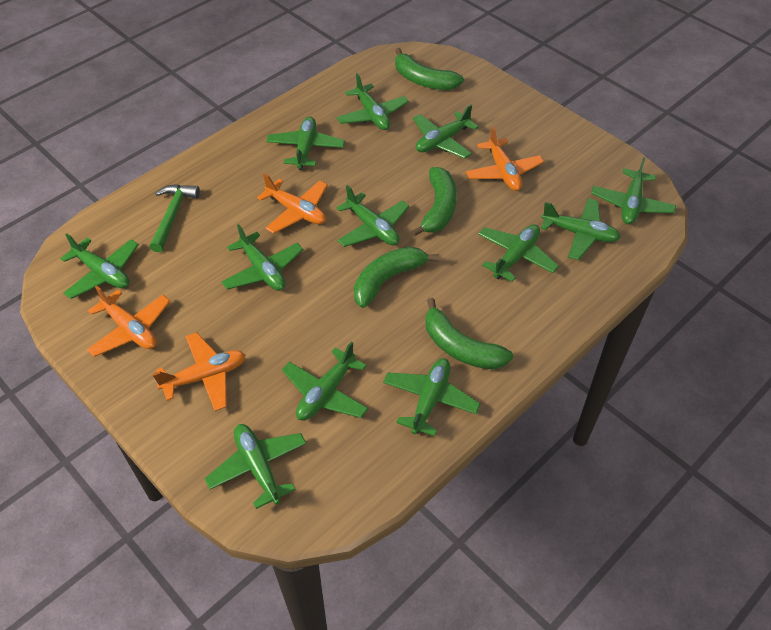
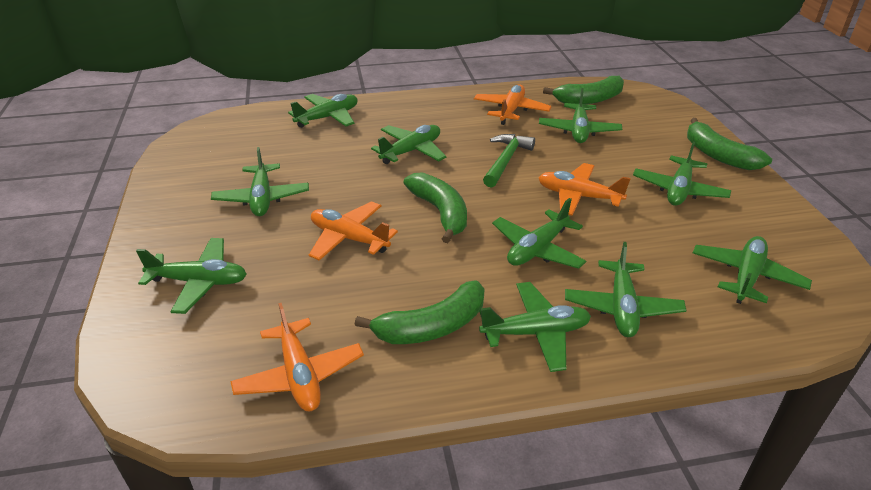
green plane: 12 -> 10

